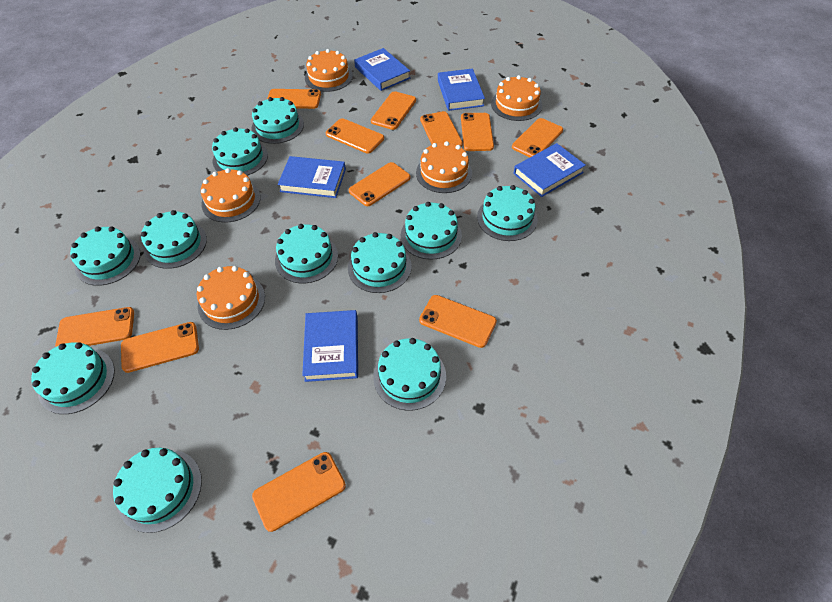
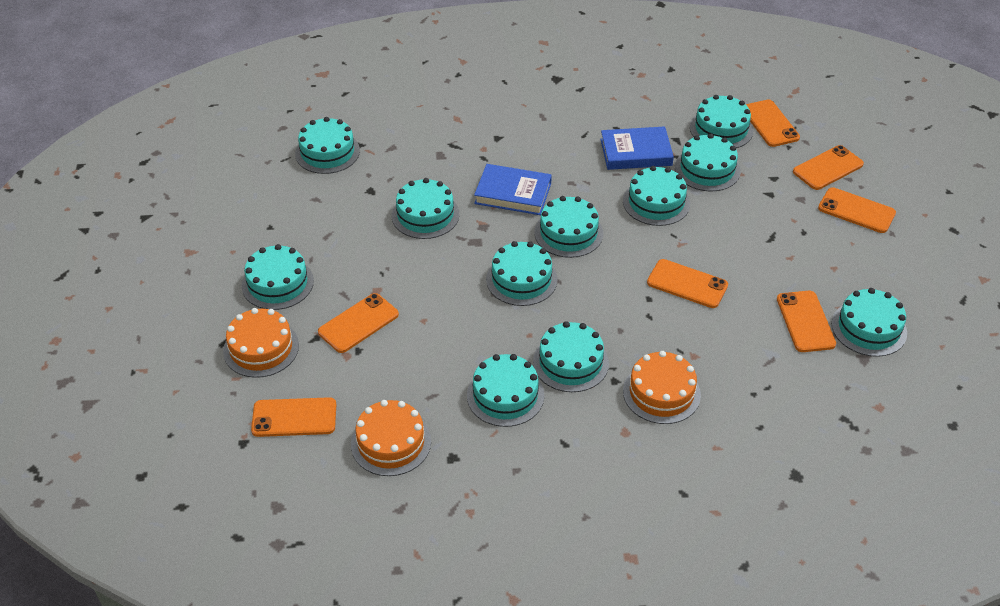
blue book: 5 -> 2
orange cake: 5 -> 3
orange phone: 11 -> 7

